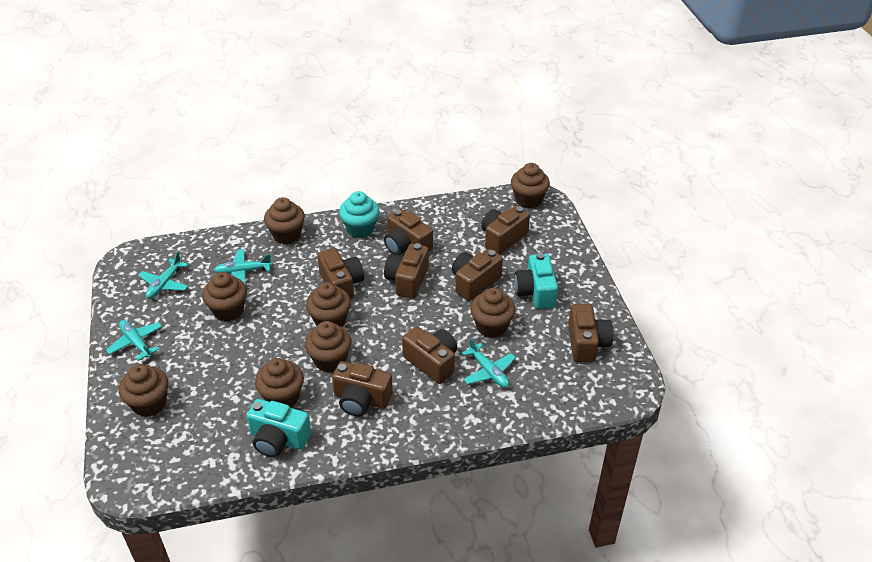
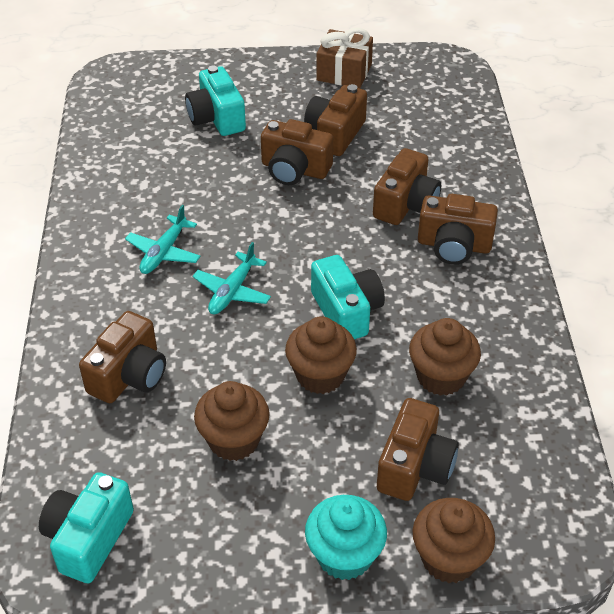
brown camera: 8 -> 6
brown cupcake: 8 -> 4
brown gift: 0 -> 1
turquoise camera: 2 -> 3
turquoise plane: 4 -> 2

